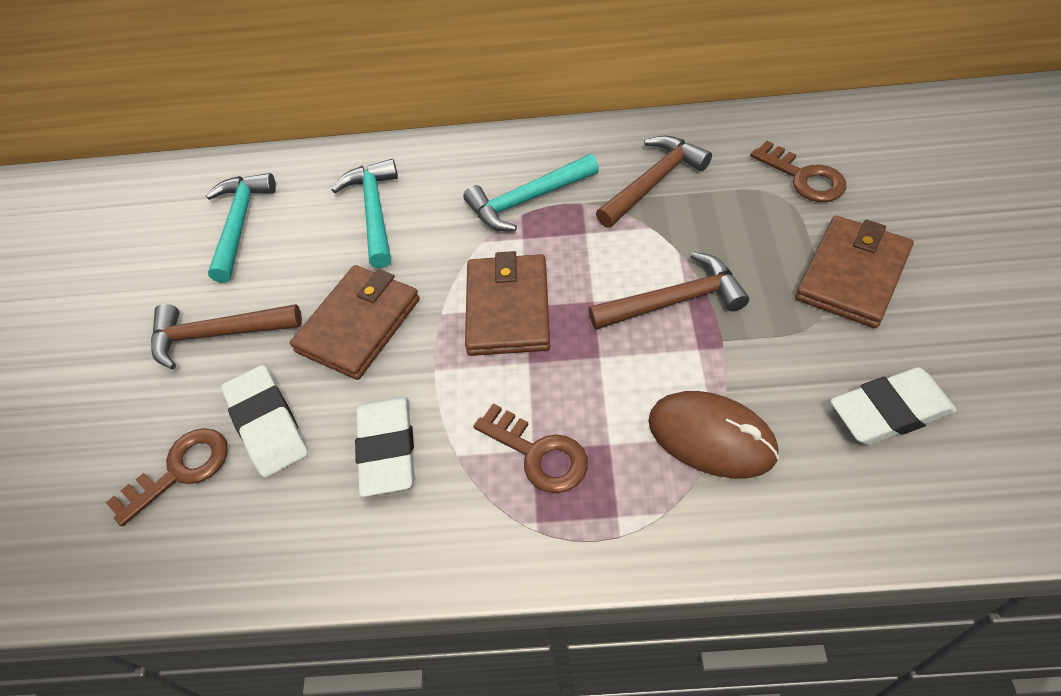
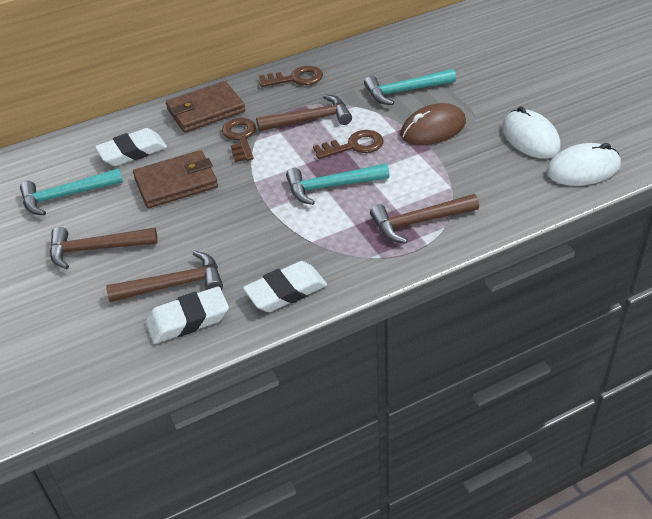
brown hammer: 3 -> 4
brown wallet: 3 -> 2
white mouse: 0 -> 2

